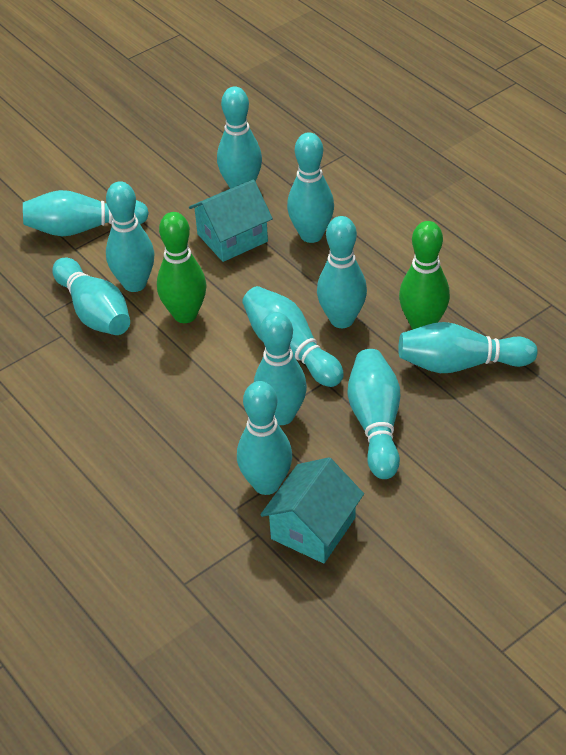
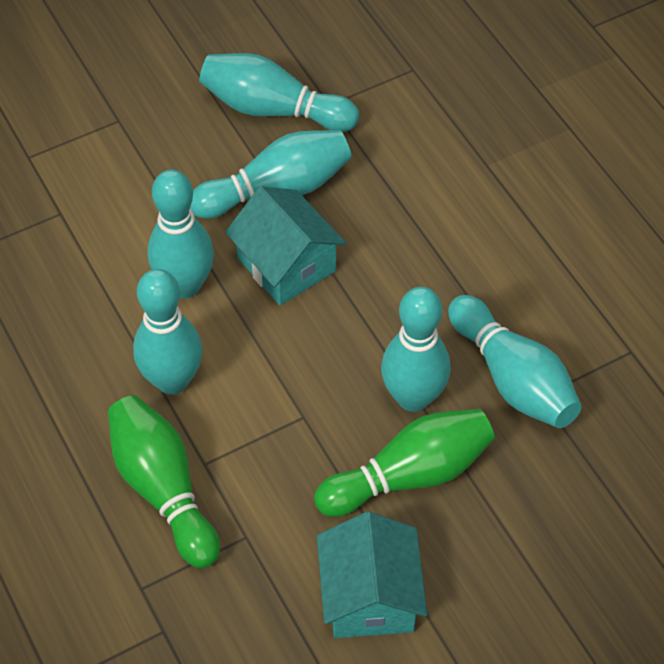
turquoise bowling pin: 11 -> 6

